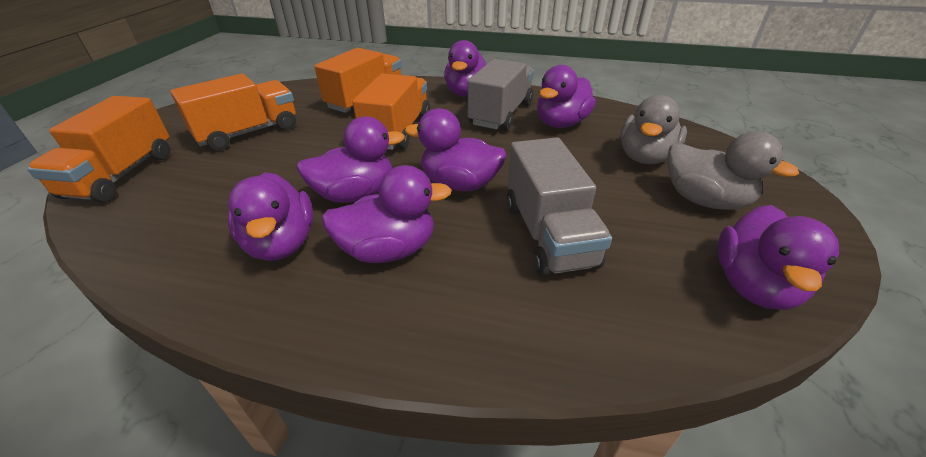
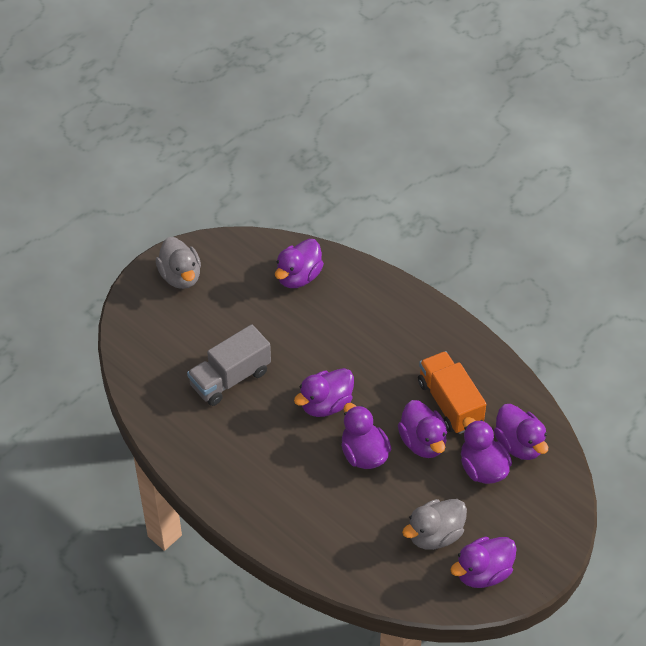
grey truck: 2 -> 1
orange truck: 4 -> 1

